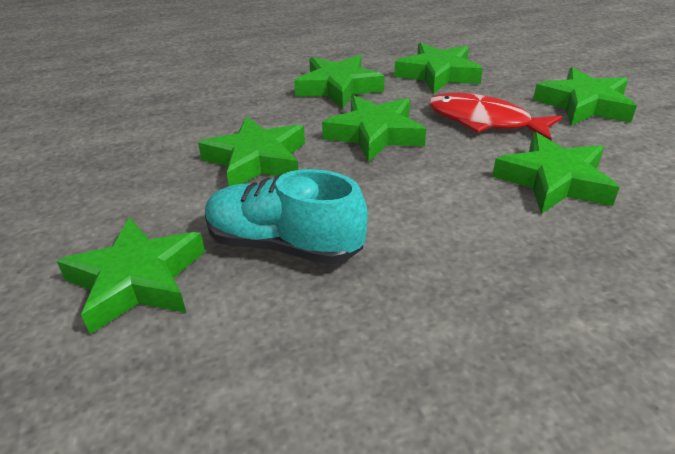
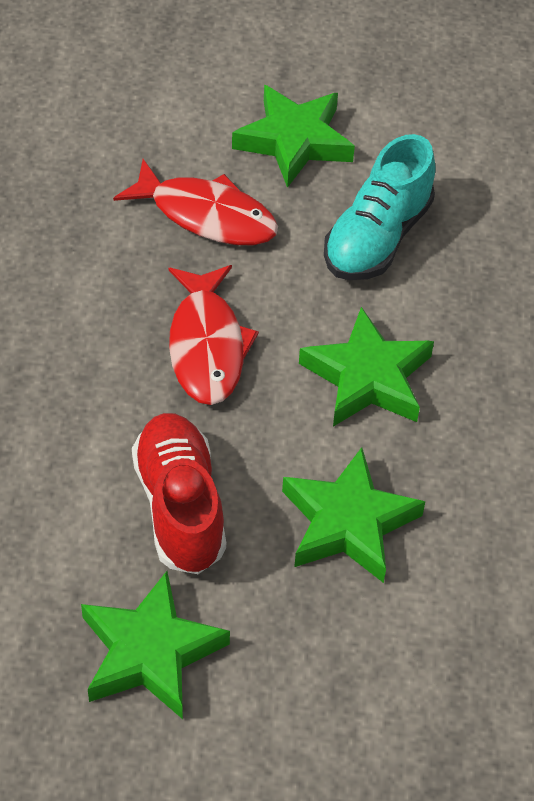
green star: 7 -> 4
red fish: 1 -> 2
red shoe: 0 -> 1

